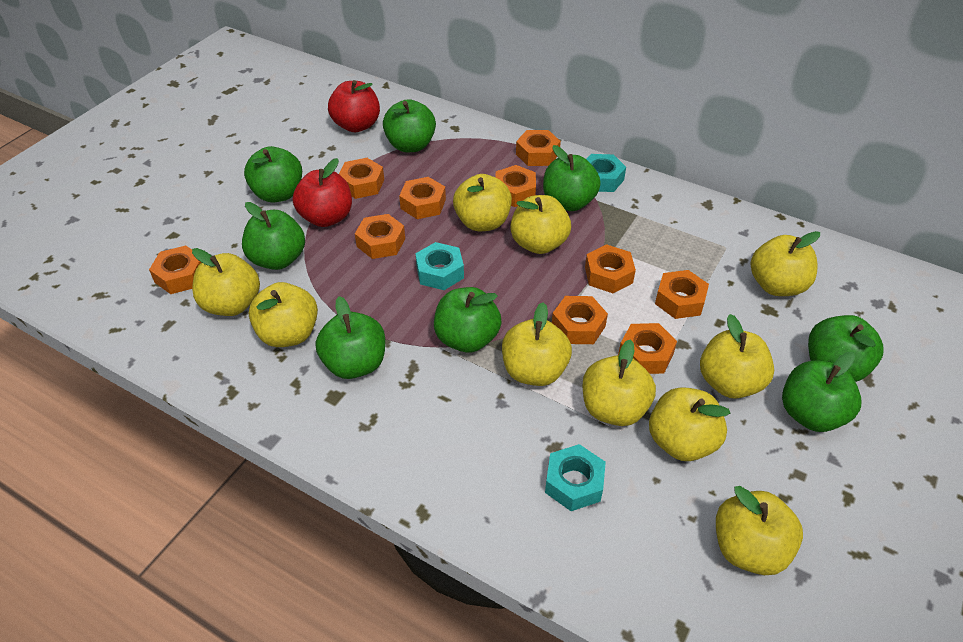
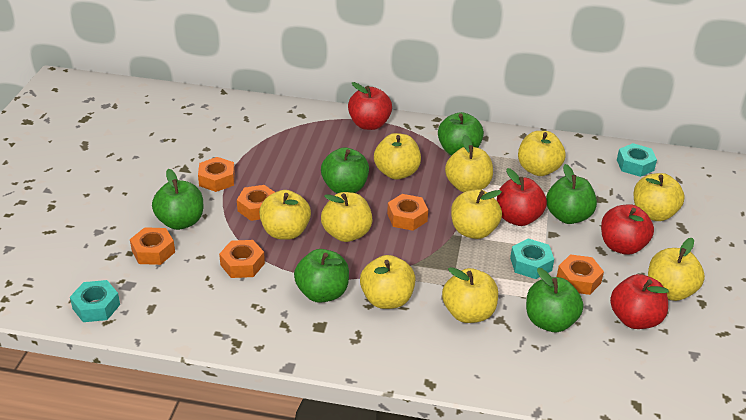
green apple: 8 -> 6
orange nut: 10 -> 6
red apple: 2 -> 4

